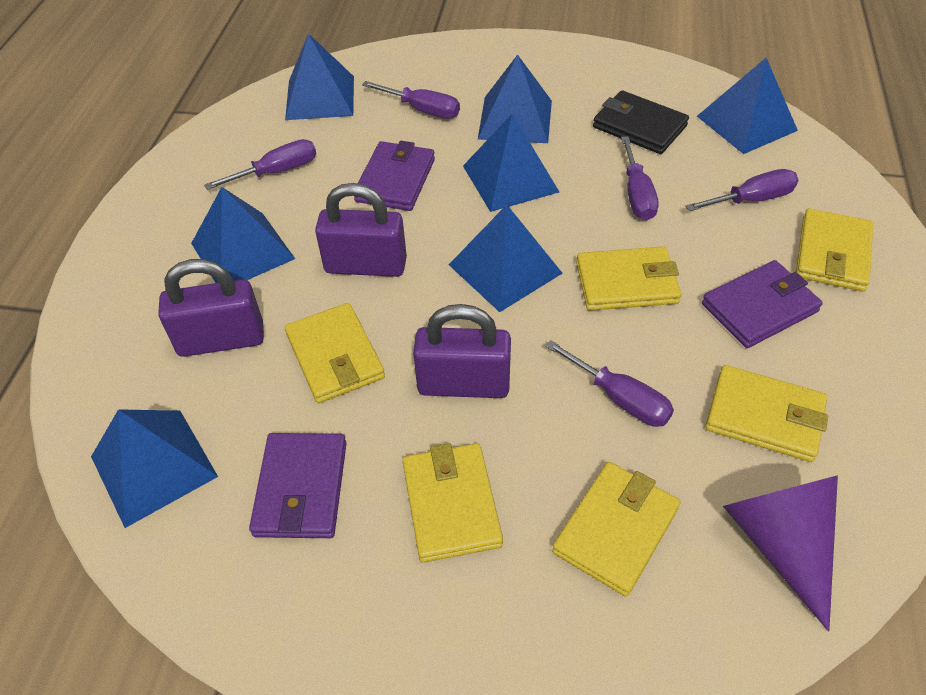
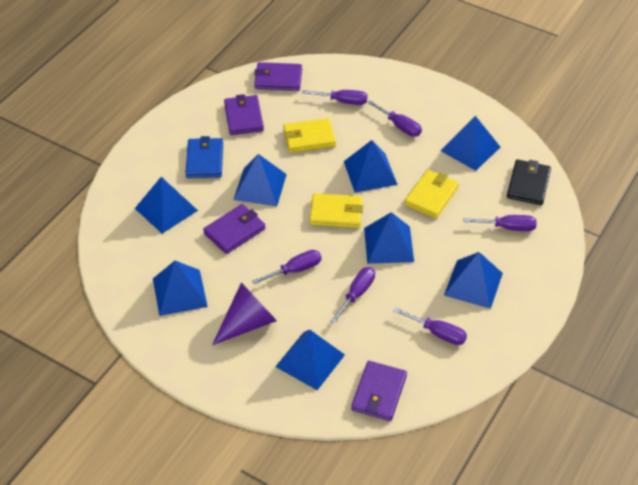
blue pyramid: 7 -> 8
blue wallet: 0 -> 1
purple padlock: 3 -> 0
purple screwdriver: 5 -> 6
purple wallet: 3 -> 4
yellow wallet: 6 -> 3

